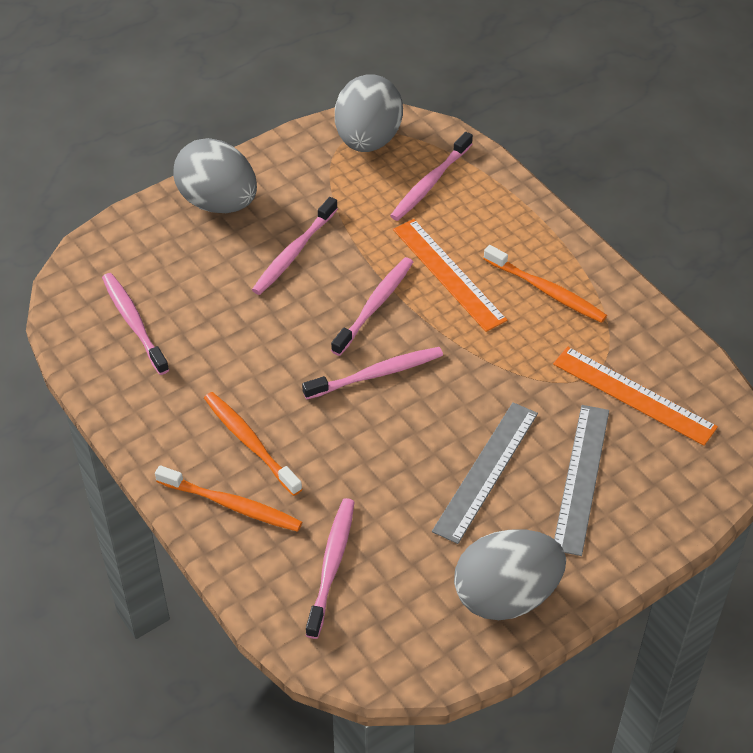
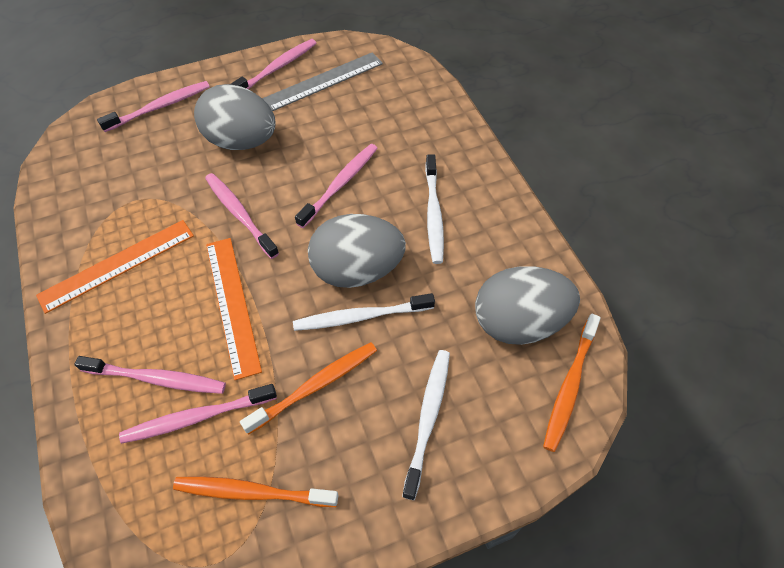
grey ruler: 2 -> 1
white toothbrush: 0 -> 3

